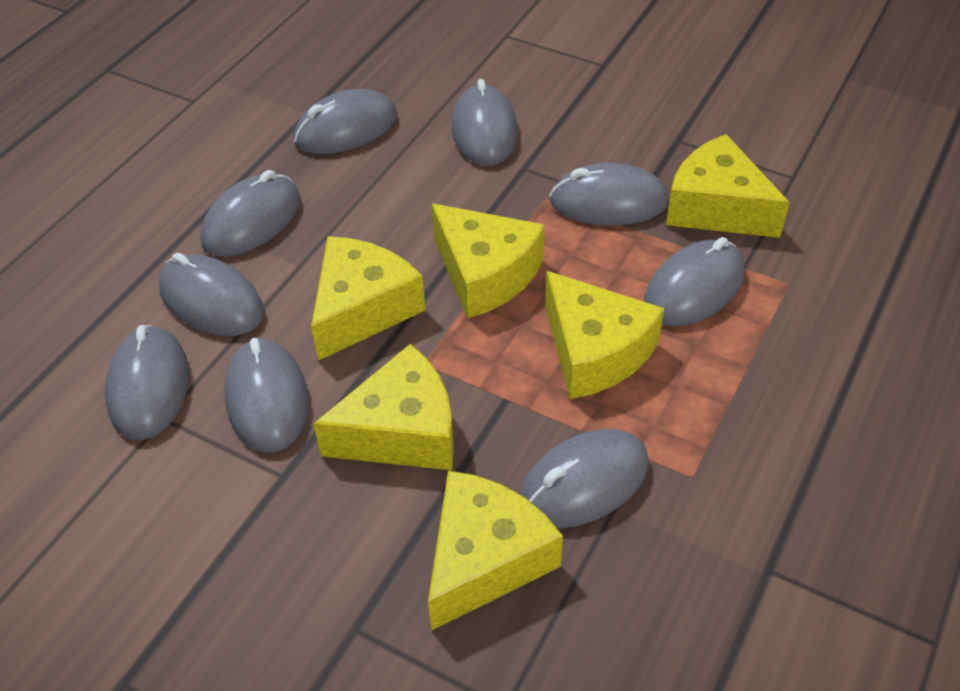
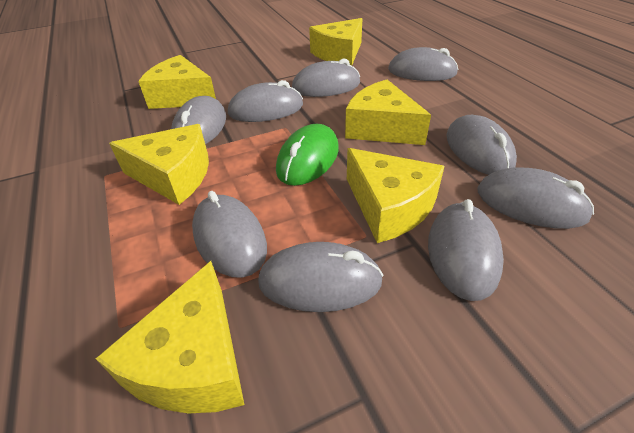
green mouse: 0 -> 1

